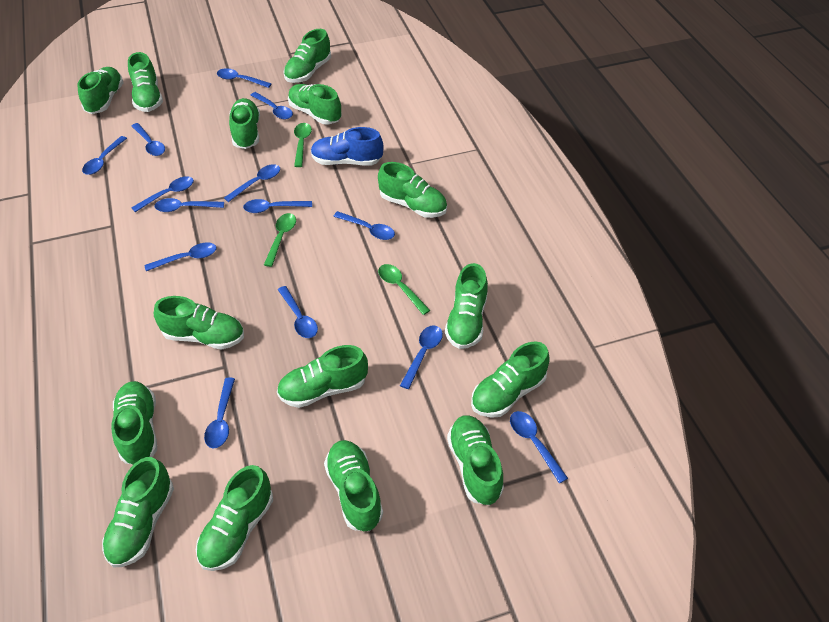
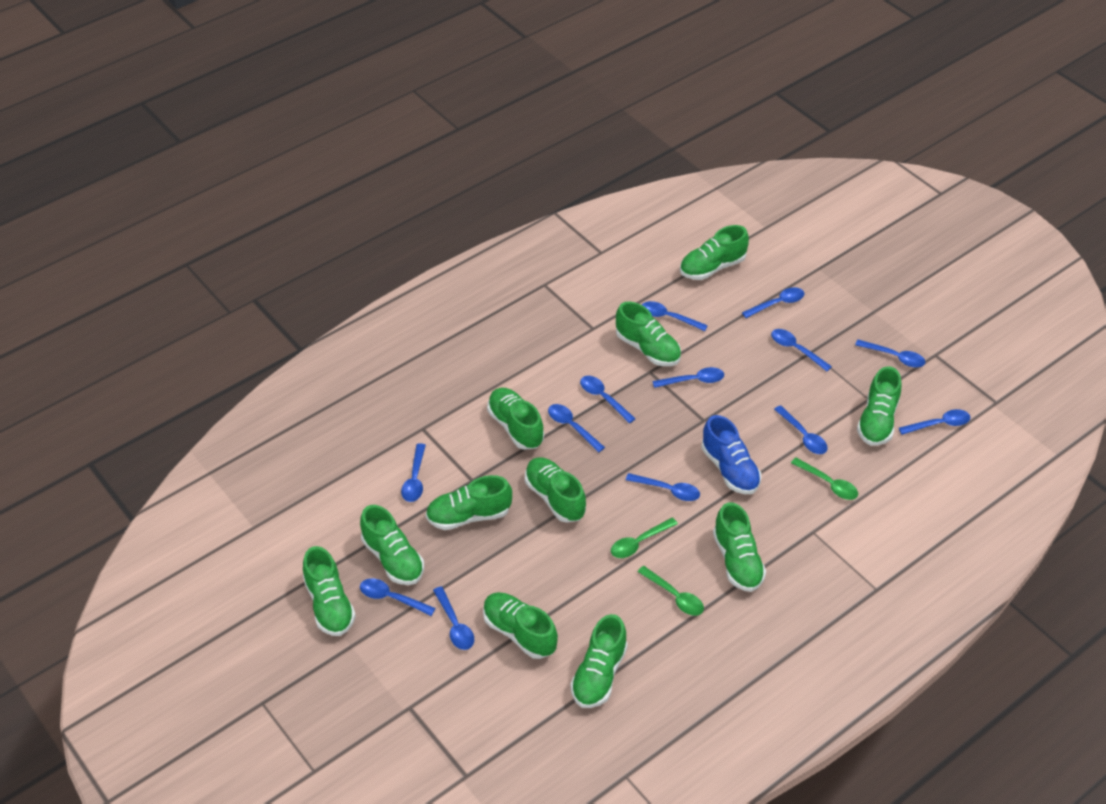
blue spoon: 14 -> 13
green shoe: 15 -> 11

